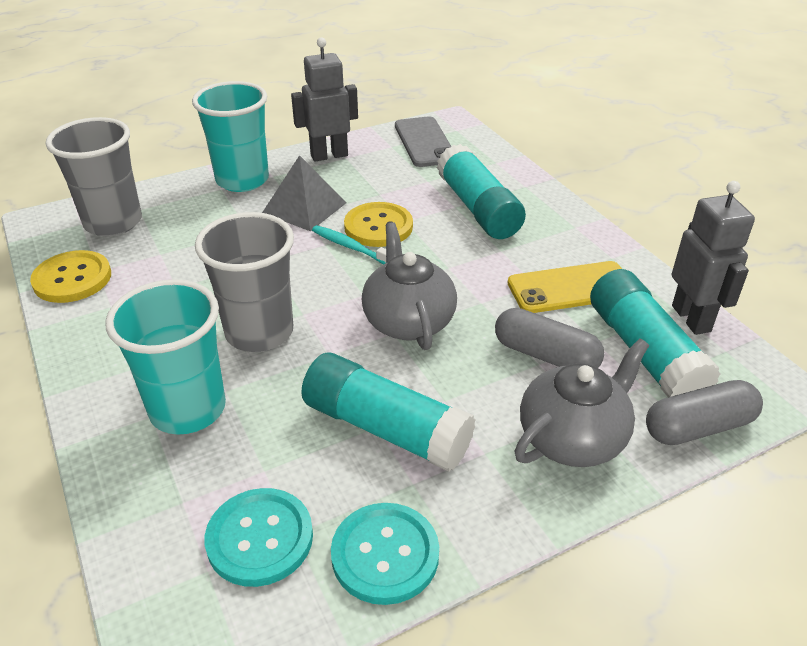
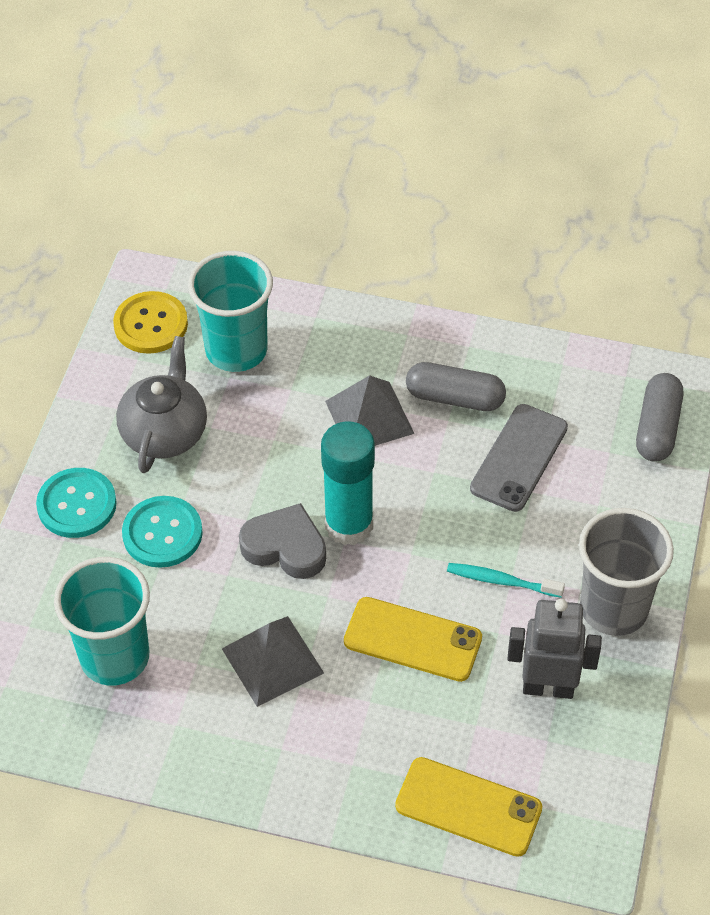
grey cup: 2 -> 1
grey heart: 0 -> 1
grey pyramid: 1 -> 2
grey robot: 2 -> 1
grey teapot: 2 -> 1
turquoise glue stick: 3 -> 1
yellow button: 2 -> 1
yellow phone: 1 -> 2

